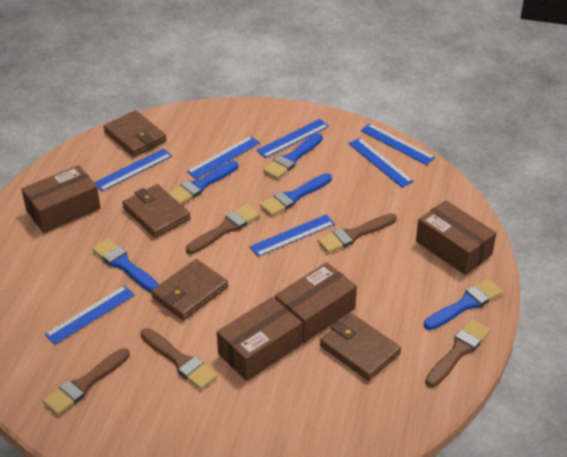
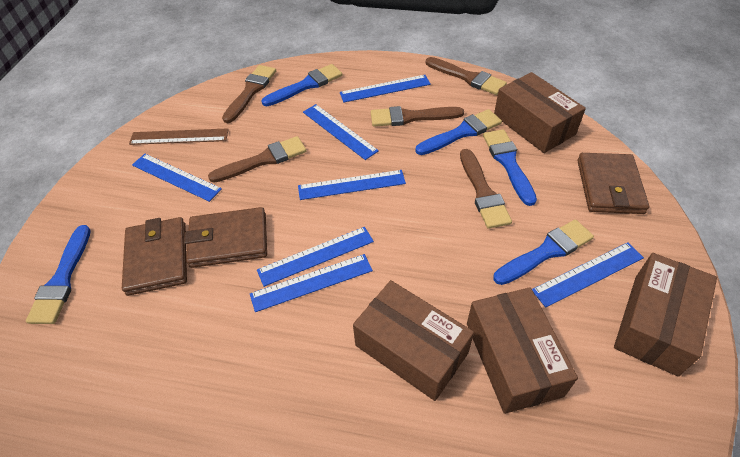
brown ruler: 0 -> 1
brown wallet: 4 -> 3

